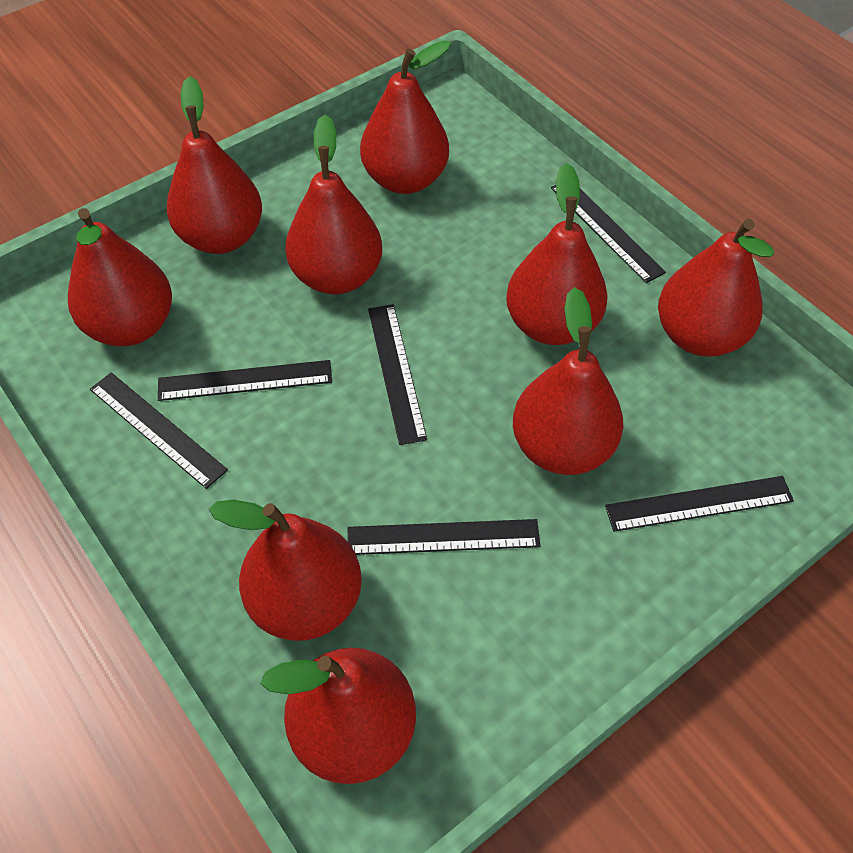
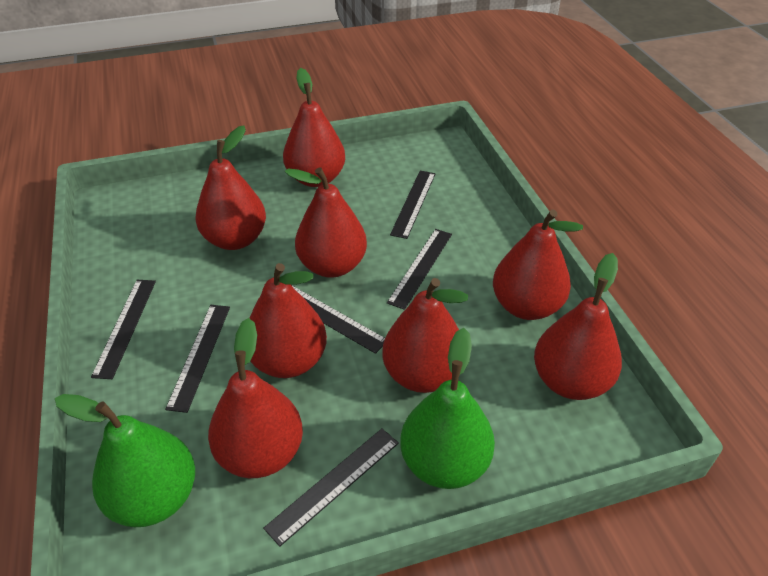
green pear: 0 -> 2
red pear: 9 -> 8

